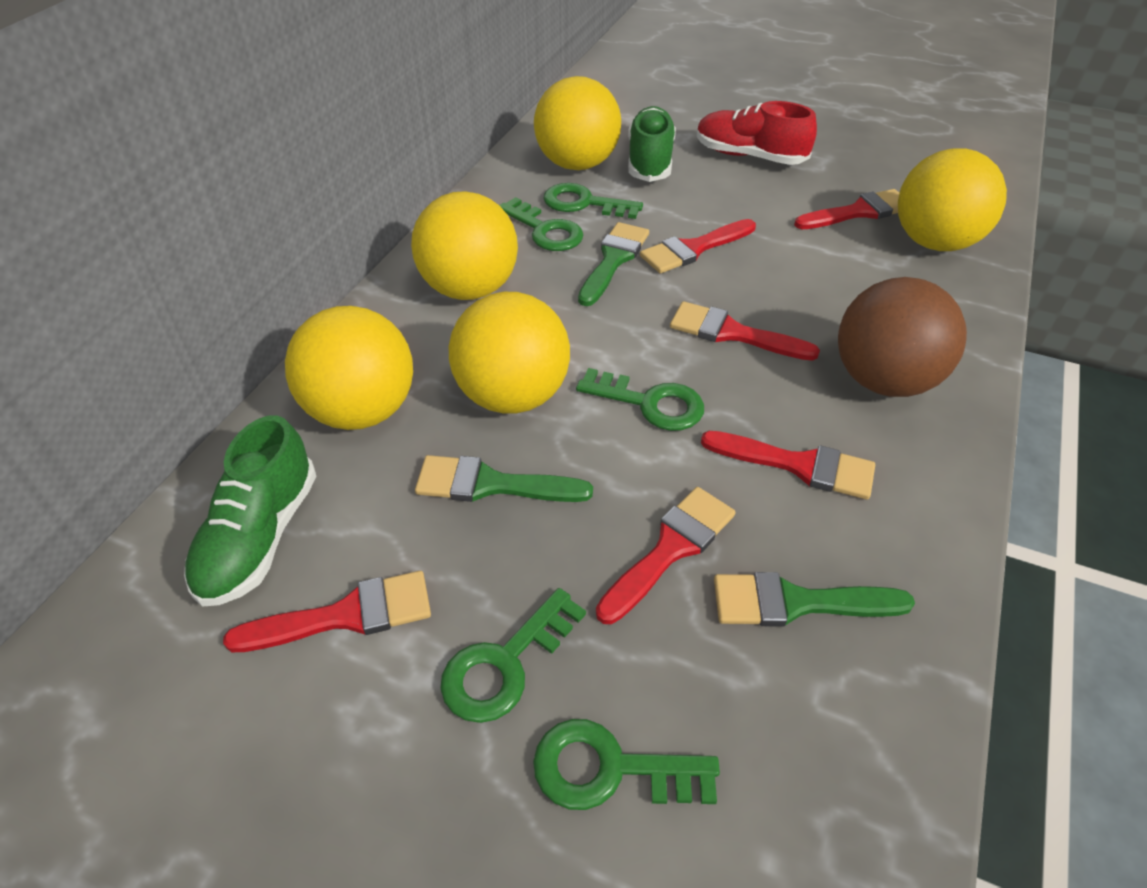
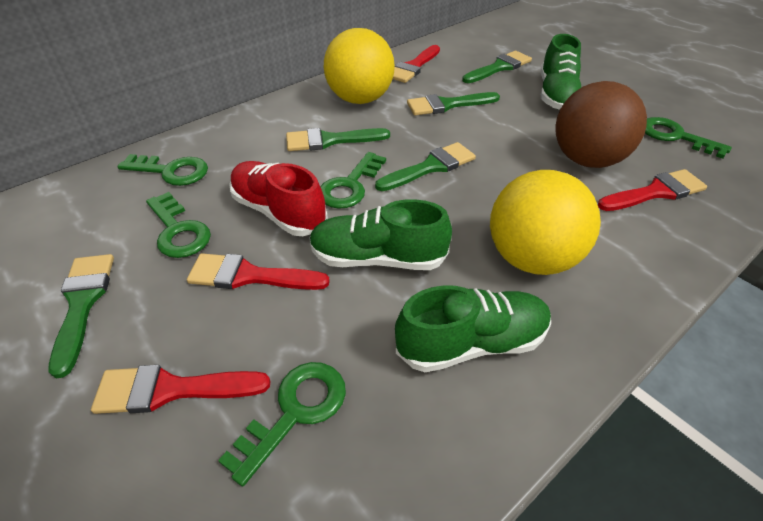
green brush: 3 -> 5
green shoe: 2 -> 3
red brush: 6 -> 4
yellow ball: 5 -> 2

